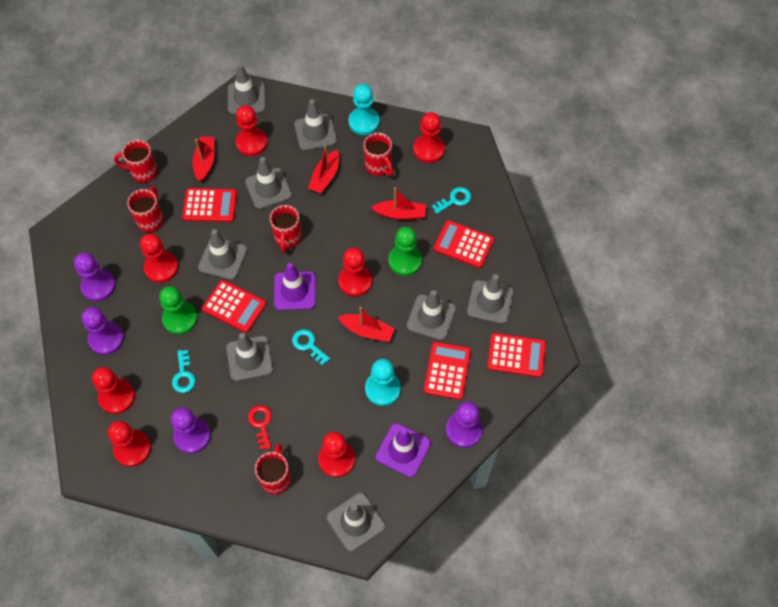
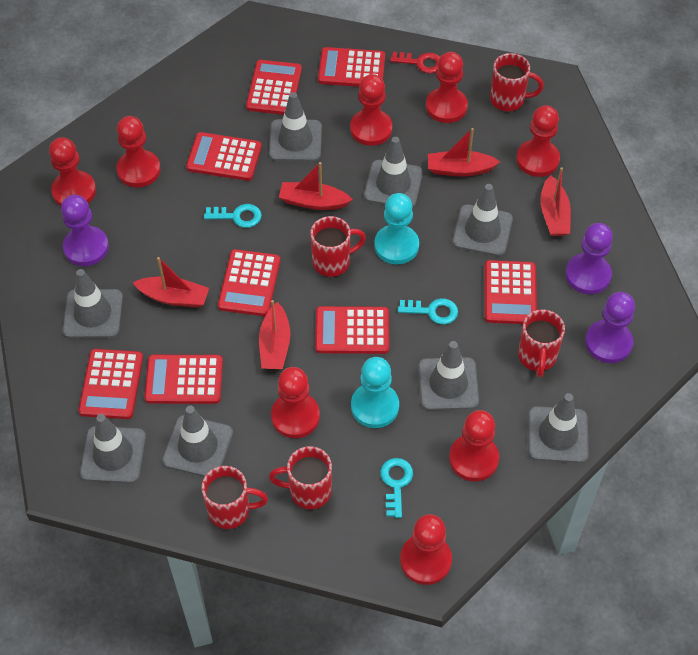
green pawn: 2 -> 0
purple pawn: 4 -> 3
purple traffic cone: 2 -> 0
red boat: 4 -> 5
red calculator: 5 -> 8
red pawn: 7 -> 8

